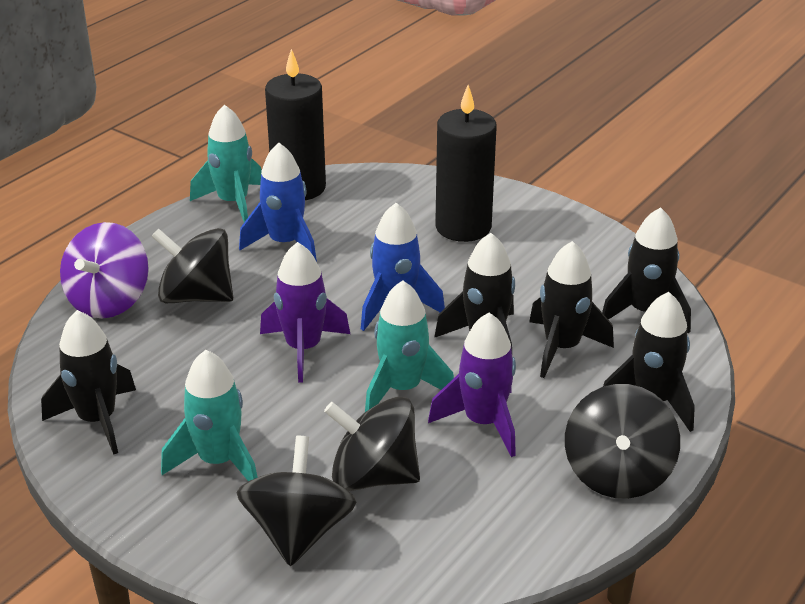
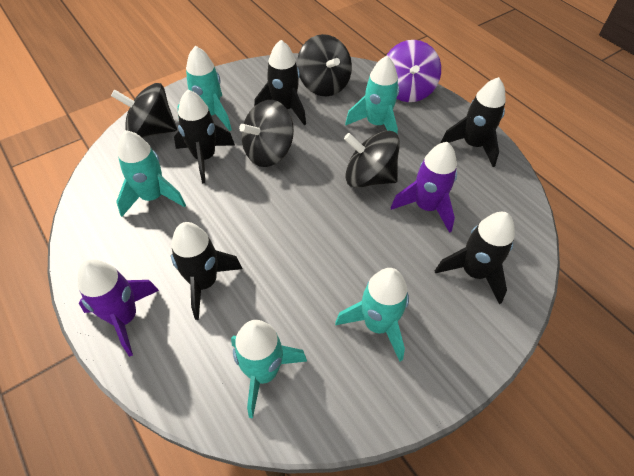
black candle: 2 -> 0
blue rocket: 2 -> 0
turquoise rocket: 3 -> 5

